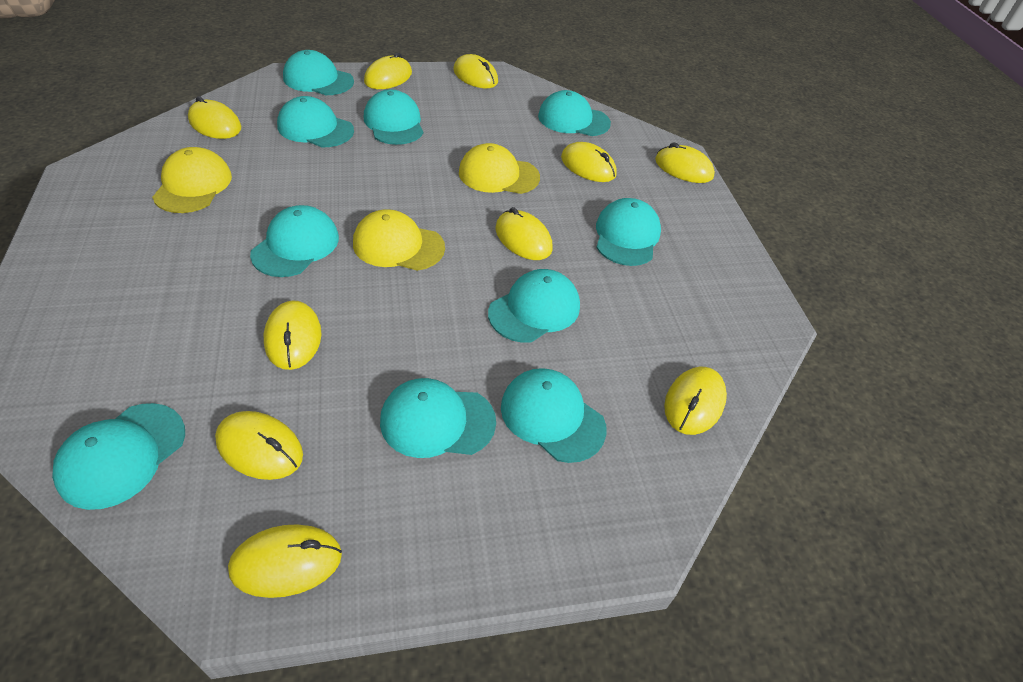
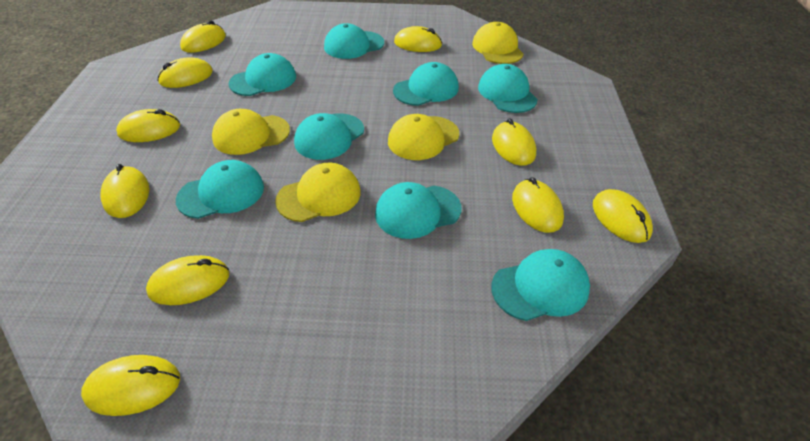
turquoise cap: 10 -> 8
yellow cap: 3 -> 4

